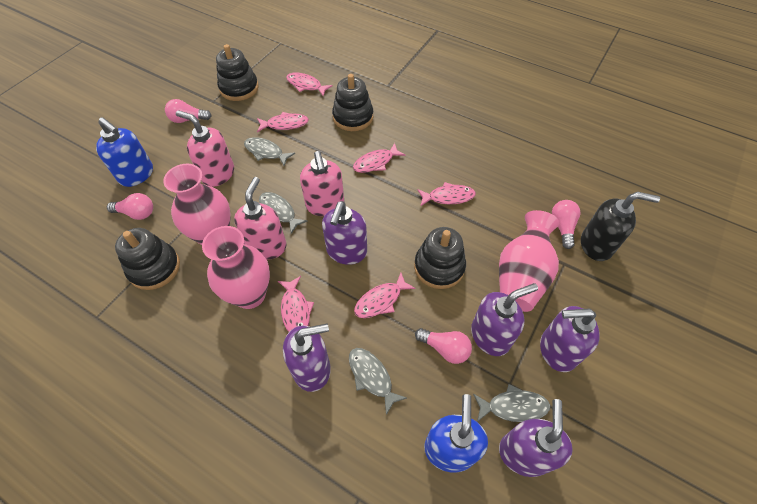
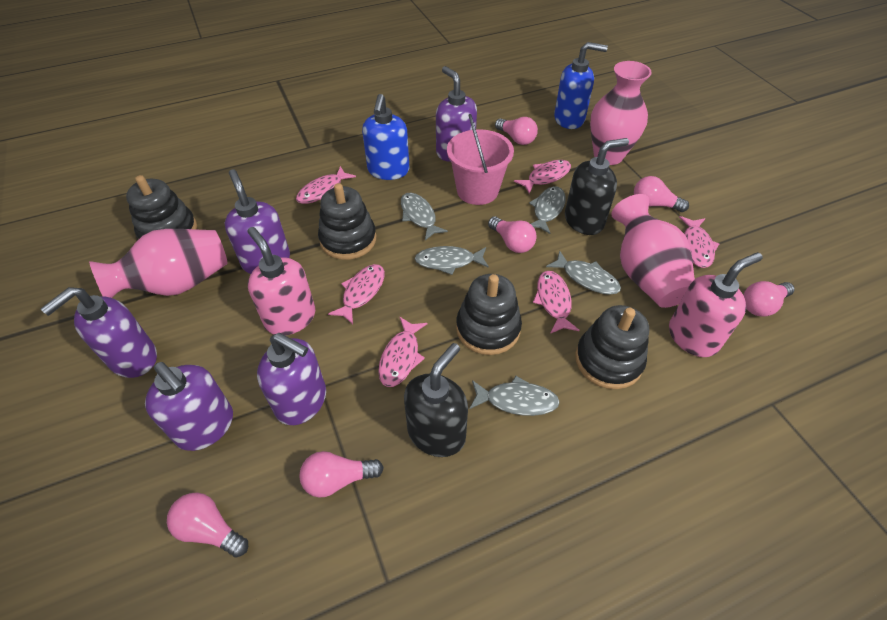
black soap dispenser: 1 -> 2
grey fish: 4 -> 5
pink bucket: 0 -> 1
pink light bulb: 4 -> 6
pink soap dispenser: 3 -> 2

